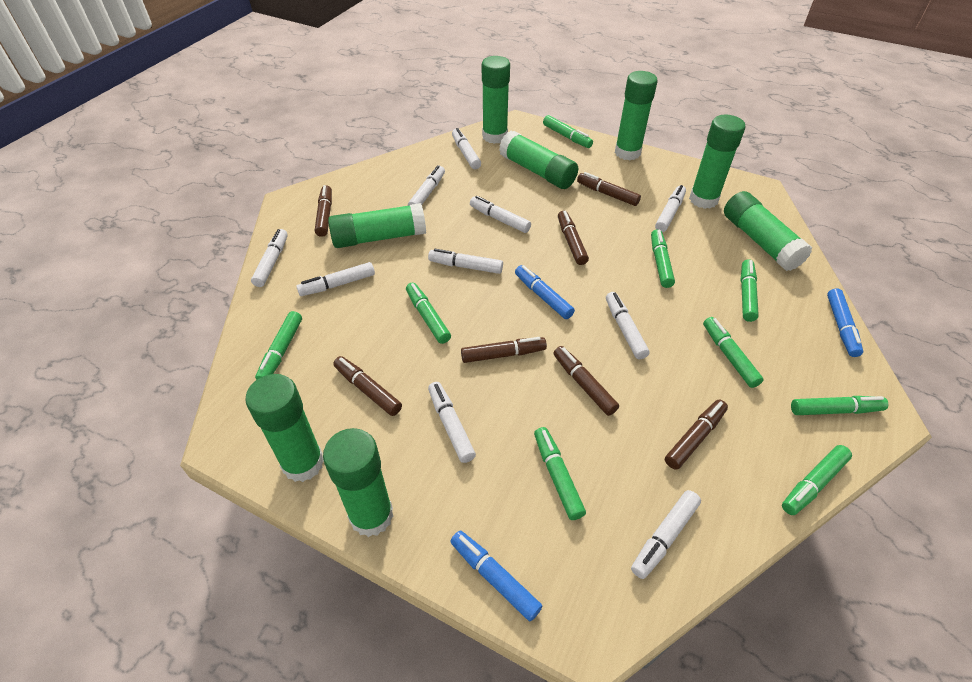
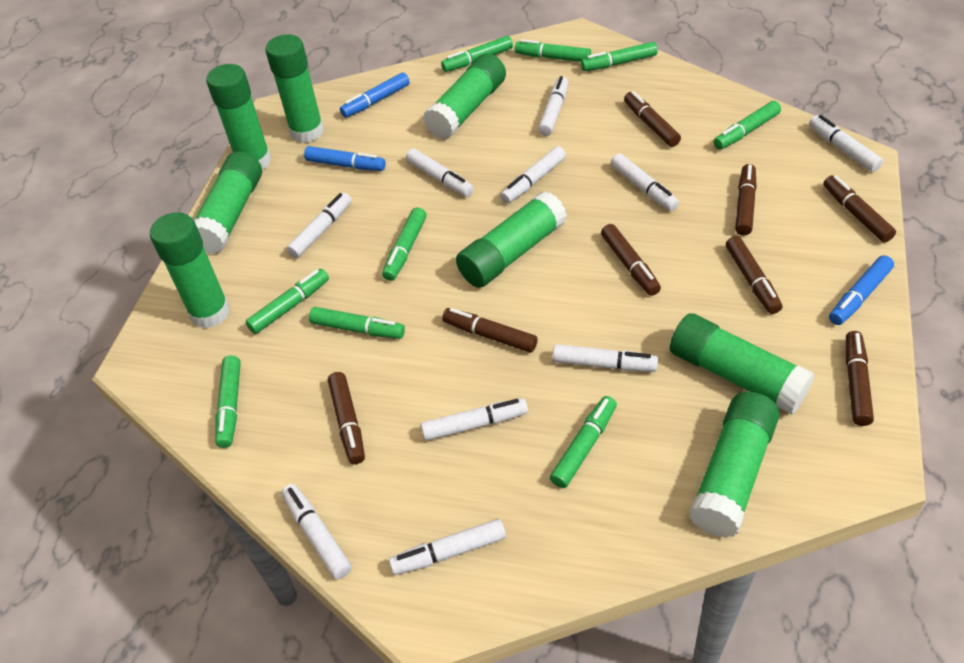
brown marker: 7 -> 8

